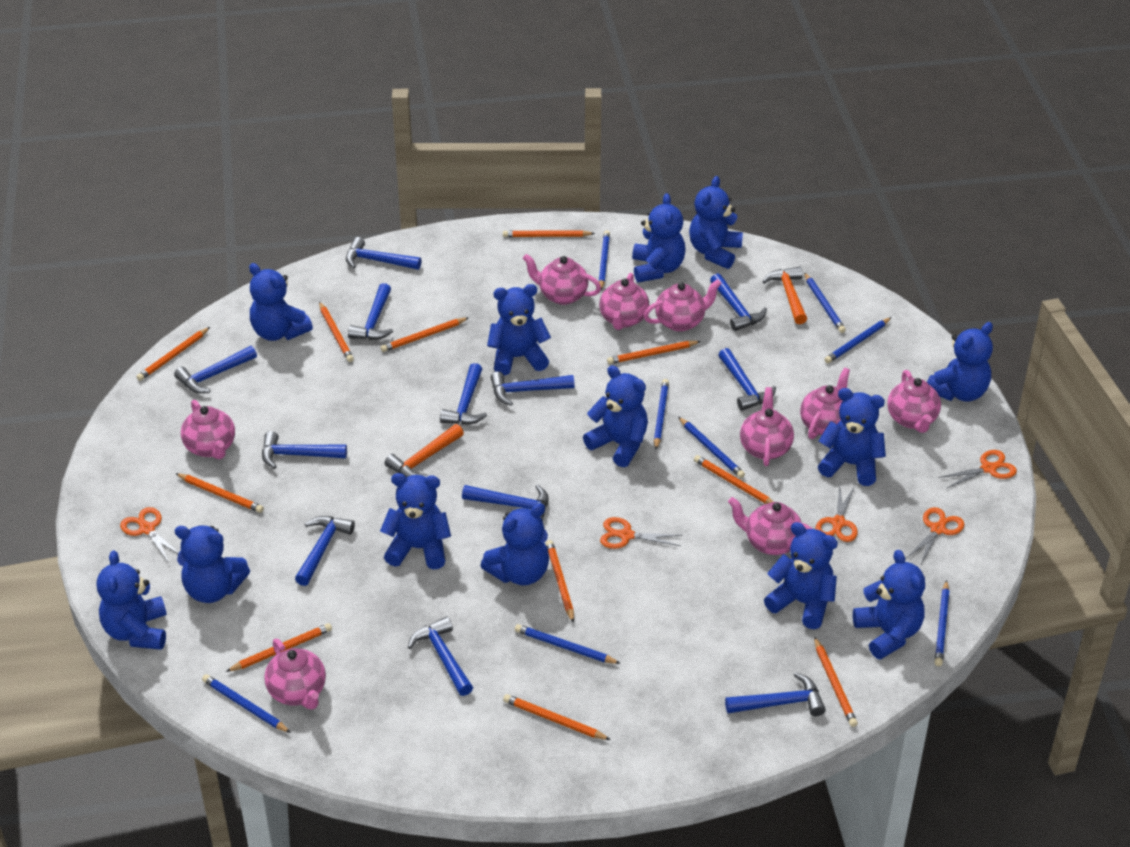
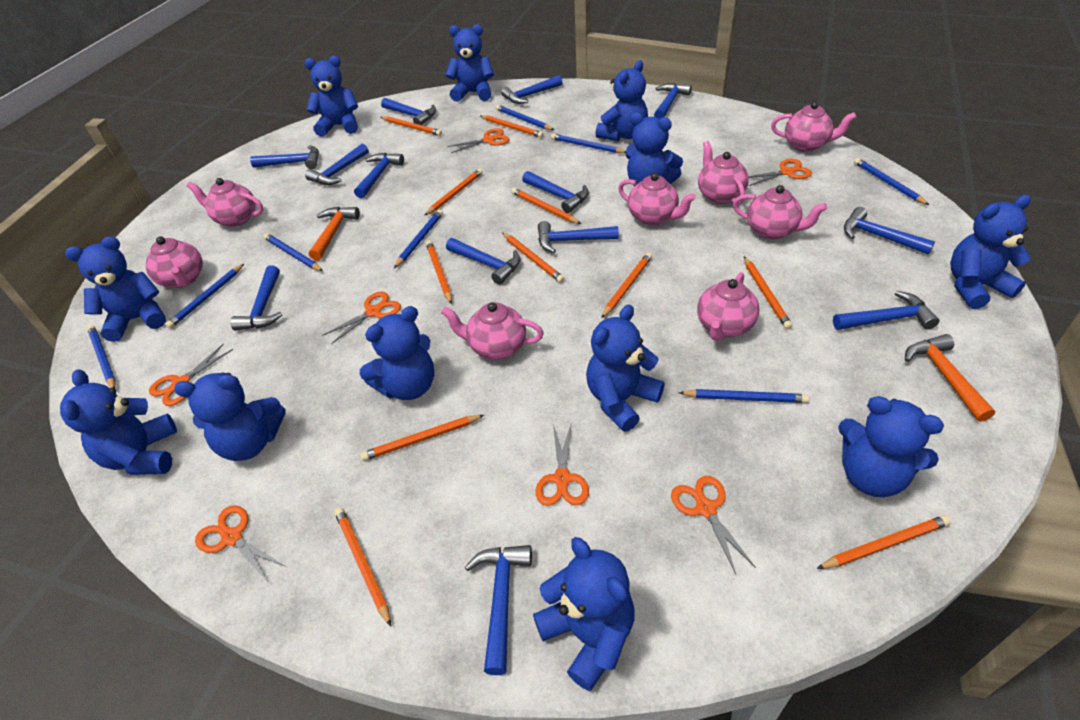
blue hammer: 12 -> 13
blue teddy bear: 13 -> 12
orange scissors: 5 -> 7
pink teapot: 9 -> 8

